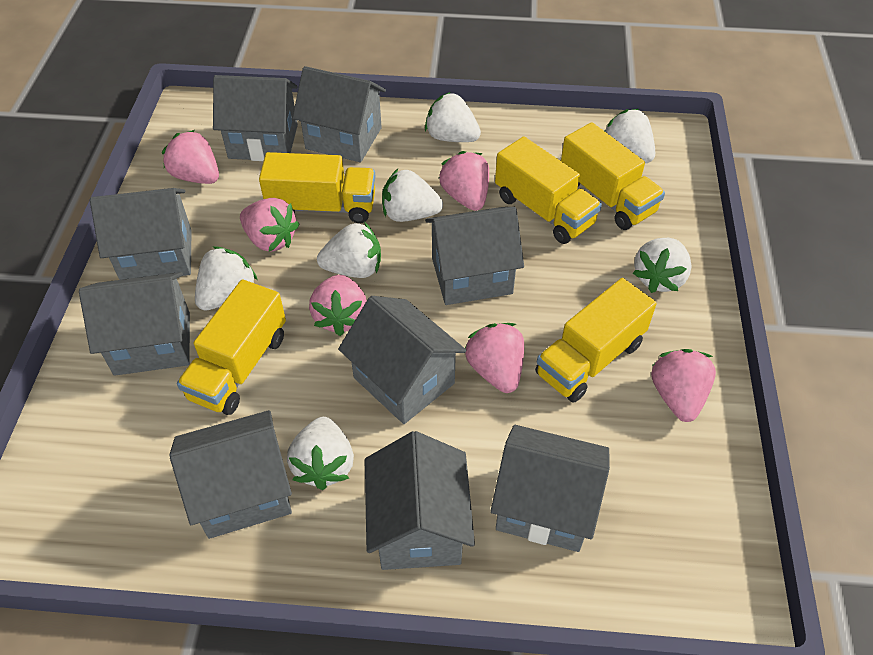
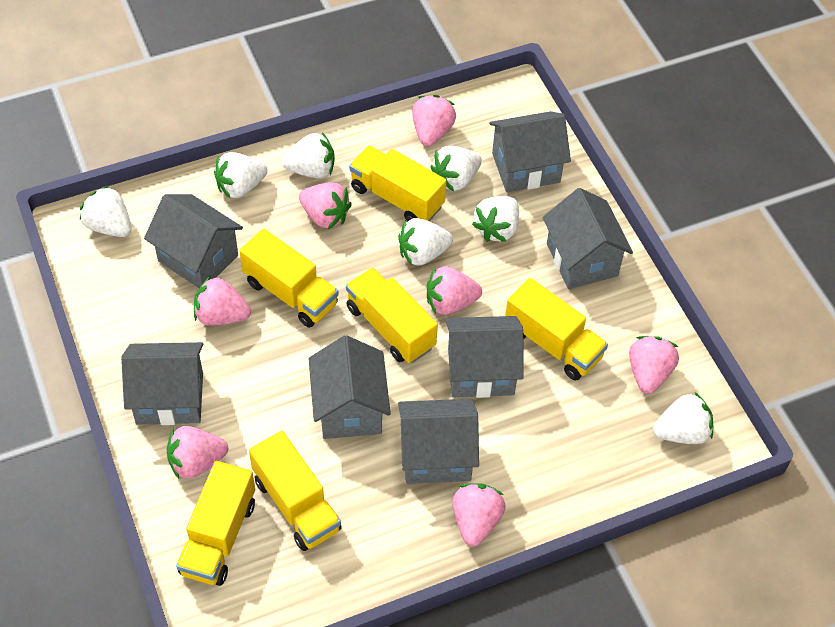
grey house: 9 -> 7
pink strawberry: 6 -> 7
yellow truck: 5 -> 6

